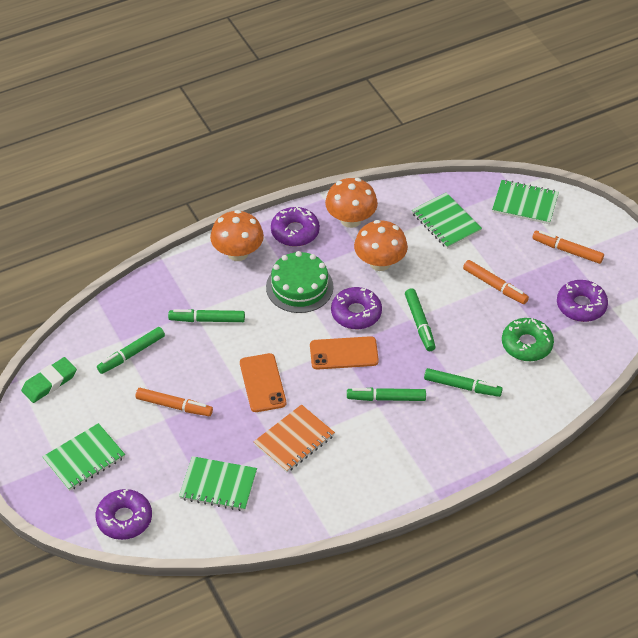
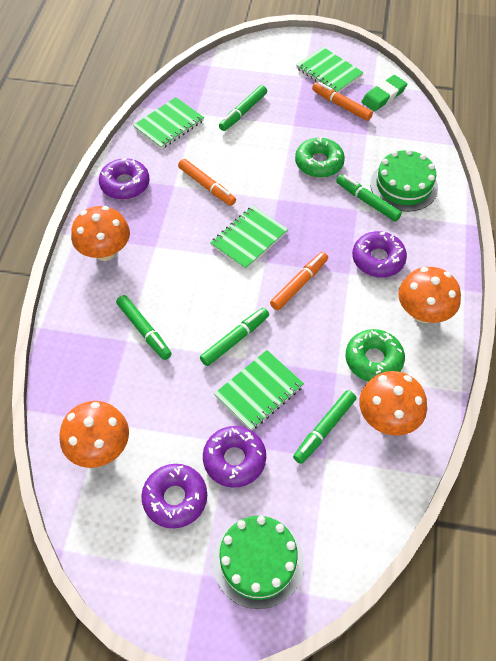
green cake: 1 -> 2
green donut: 1 -> 2
orange mushroom: 3 -> 4
orange notebook: 1 -> 0
orange phone: 2 -> 0

